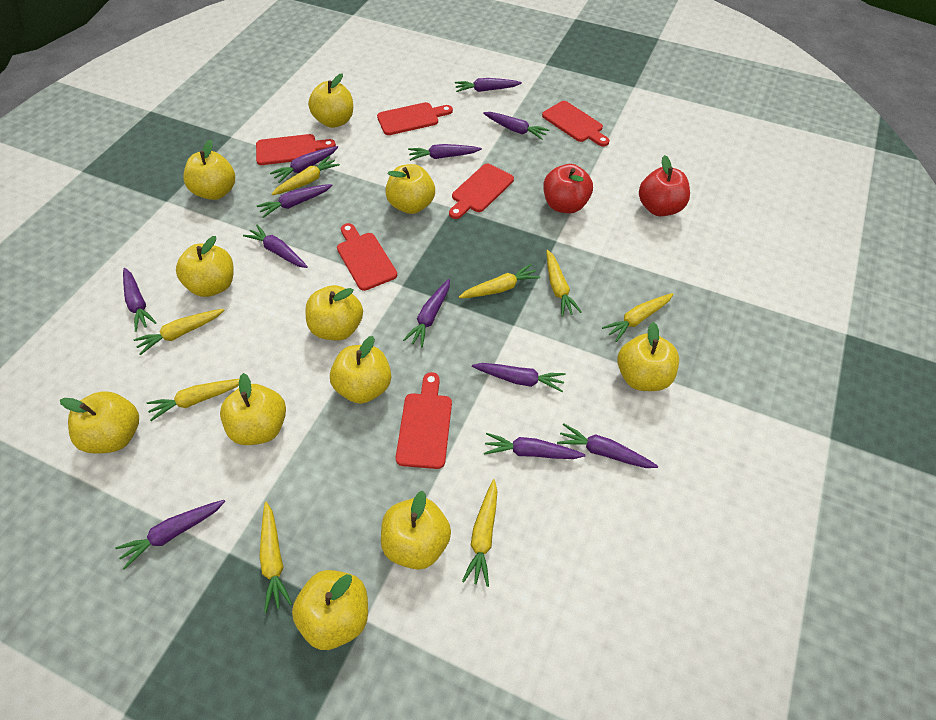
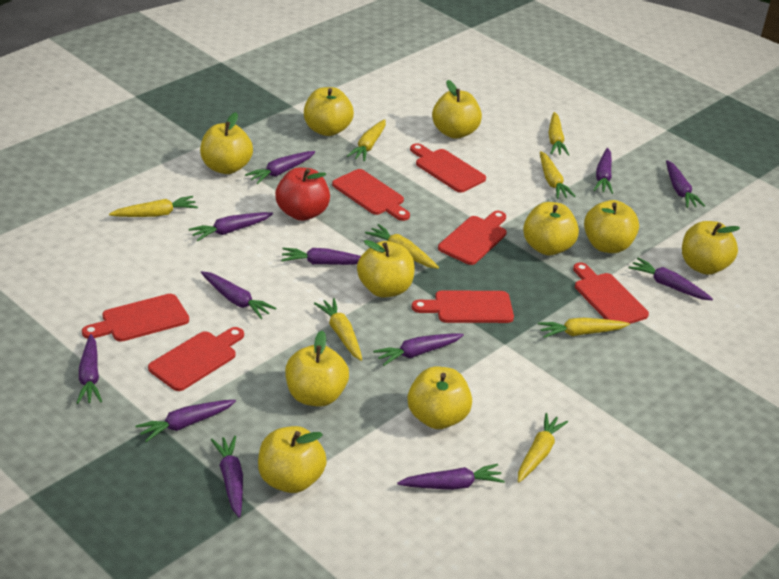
red apple: 2 -> 1
red cutting board: 6 -> 7
yellow apple: 11 -> 10

